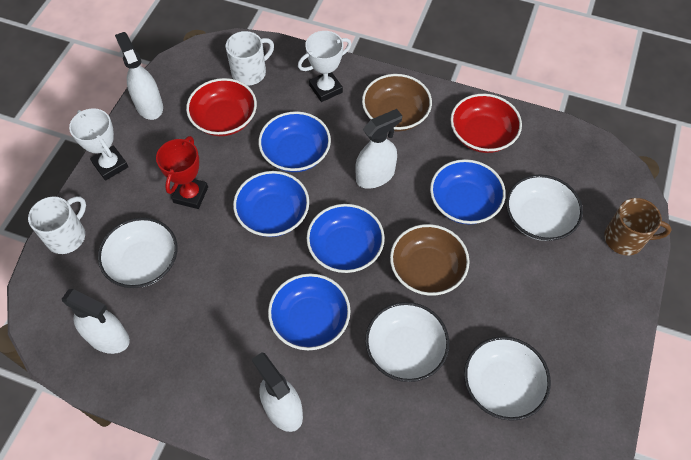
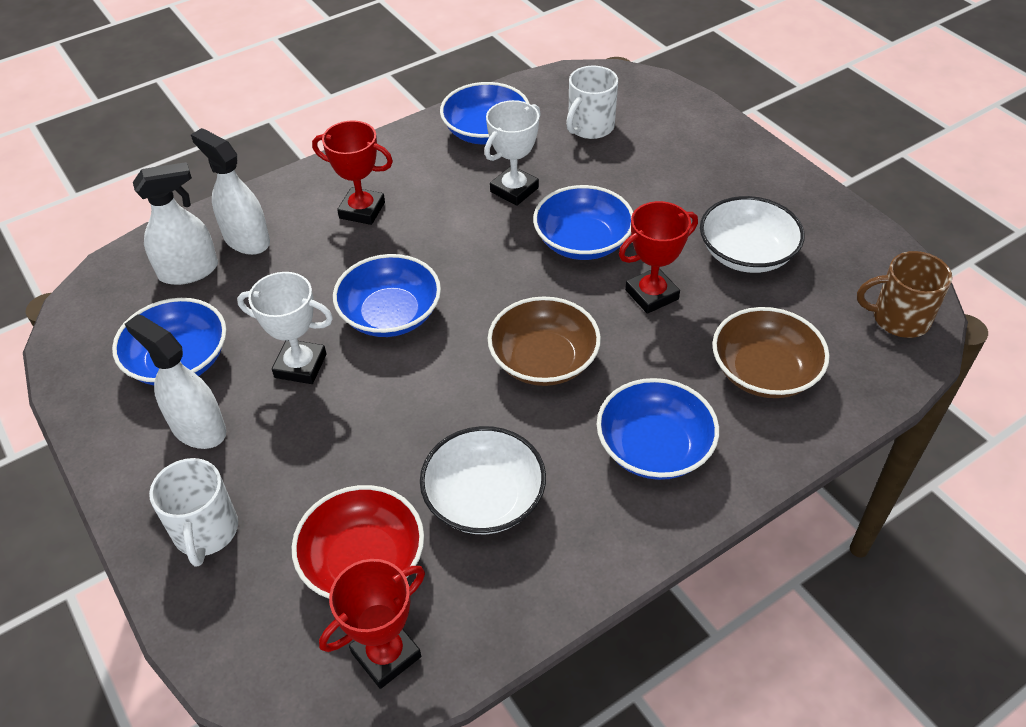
red bowl: 2 -> 1
red trophy: 1 -> 3
white bowl: 4 -> 2
white spray bottle: 4 -> 3

